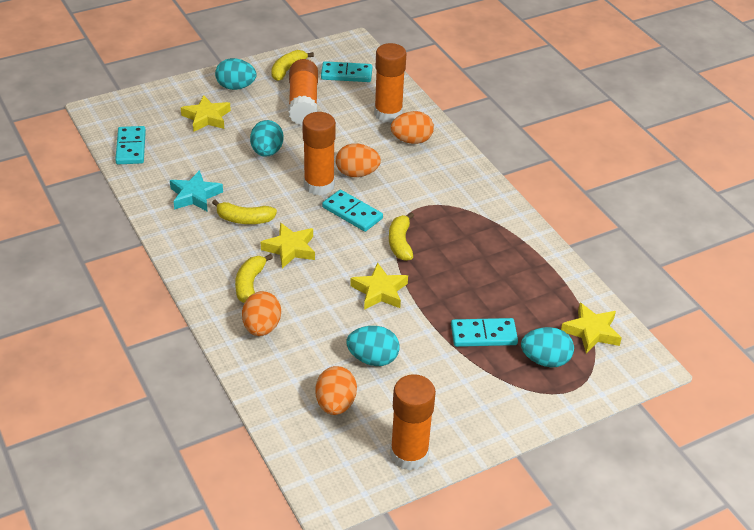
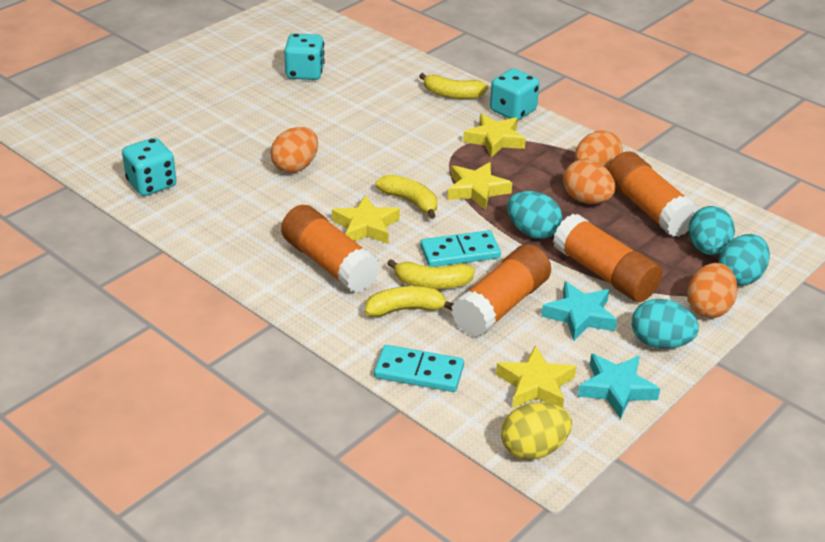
turquoise dice: 0 -> 3
turquoise domino: 4 -> 2
turquoise star: 1 -> 2
yellow egg: 0 -> 1

